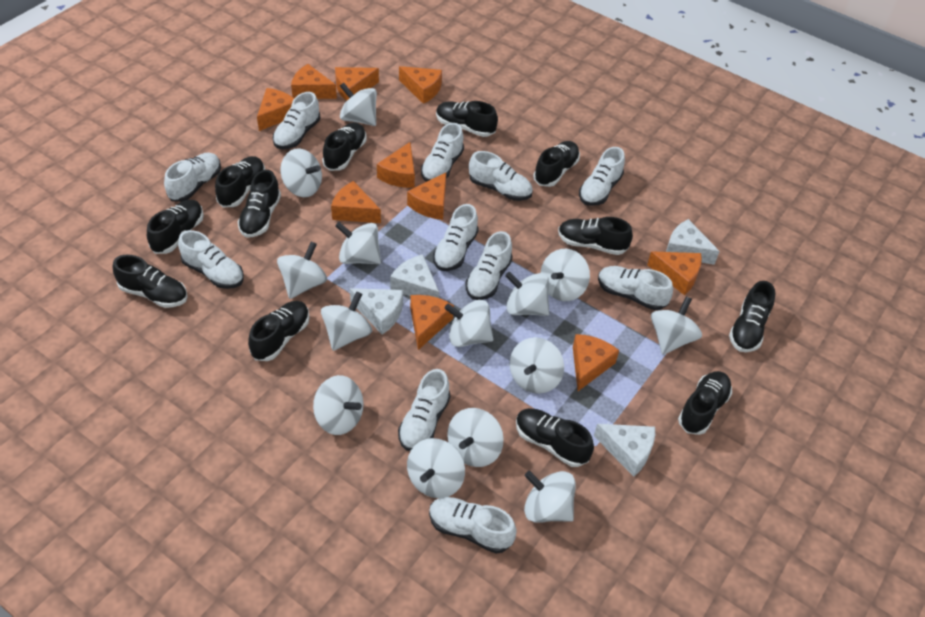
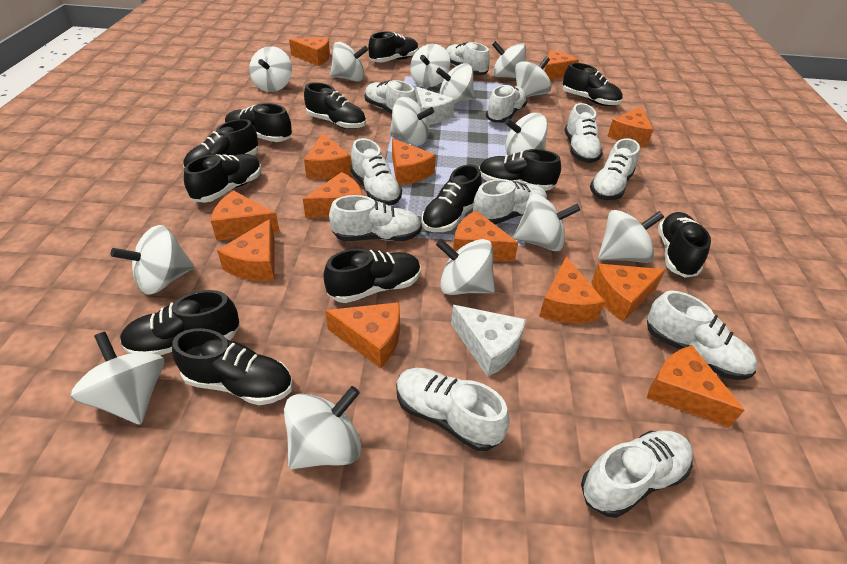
orange cheese: 10 -> 13
white cheese: 4 -> 2

